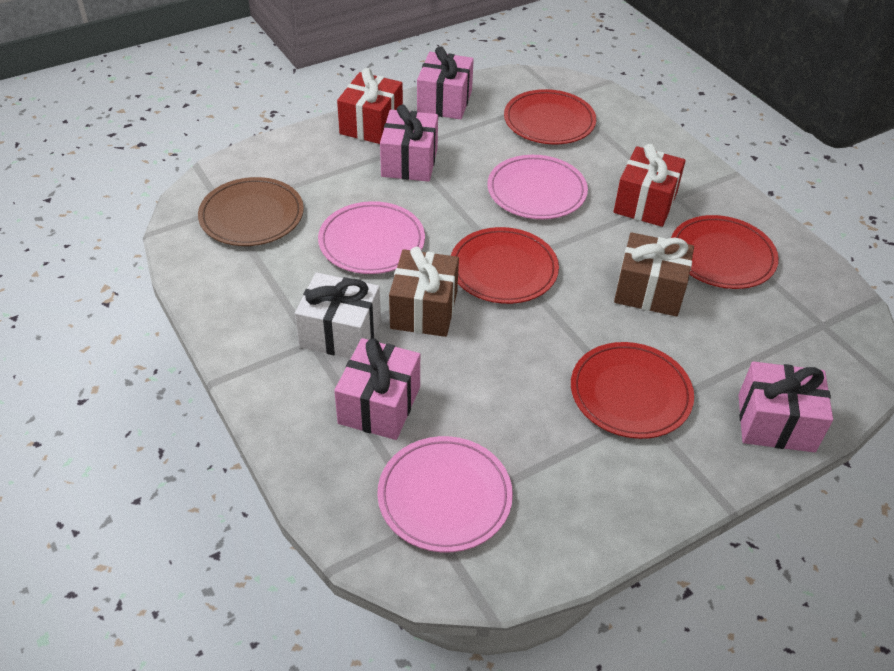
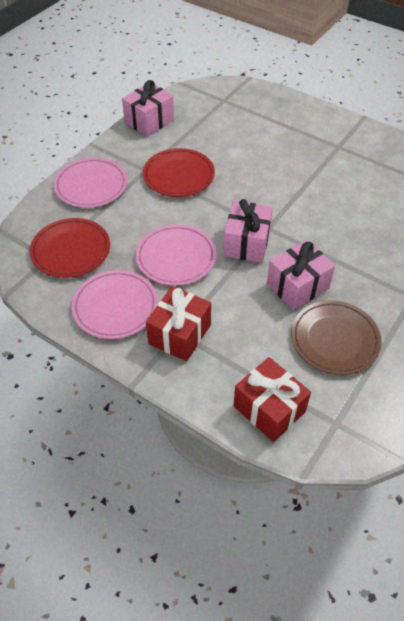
brown gift: 2 -> 0
pink gift: 4 -> 3
red plate: 4 -> 2
white gift: 1 -> 0

